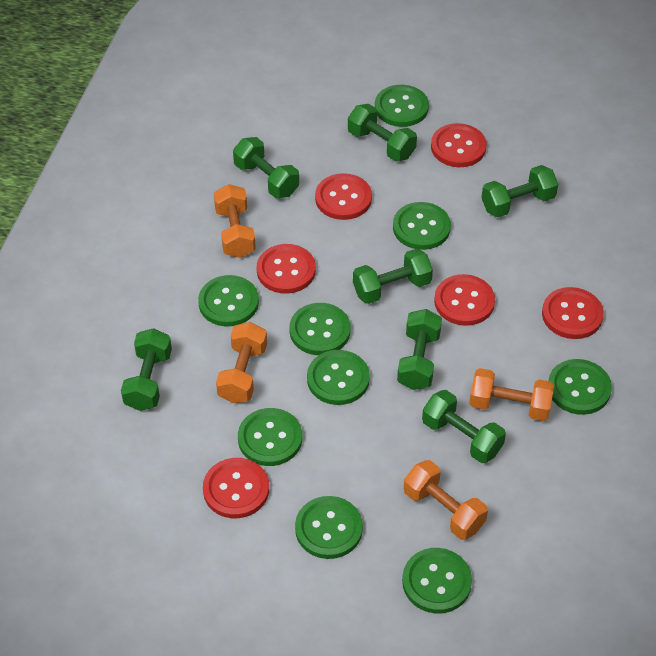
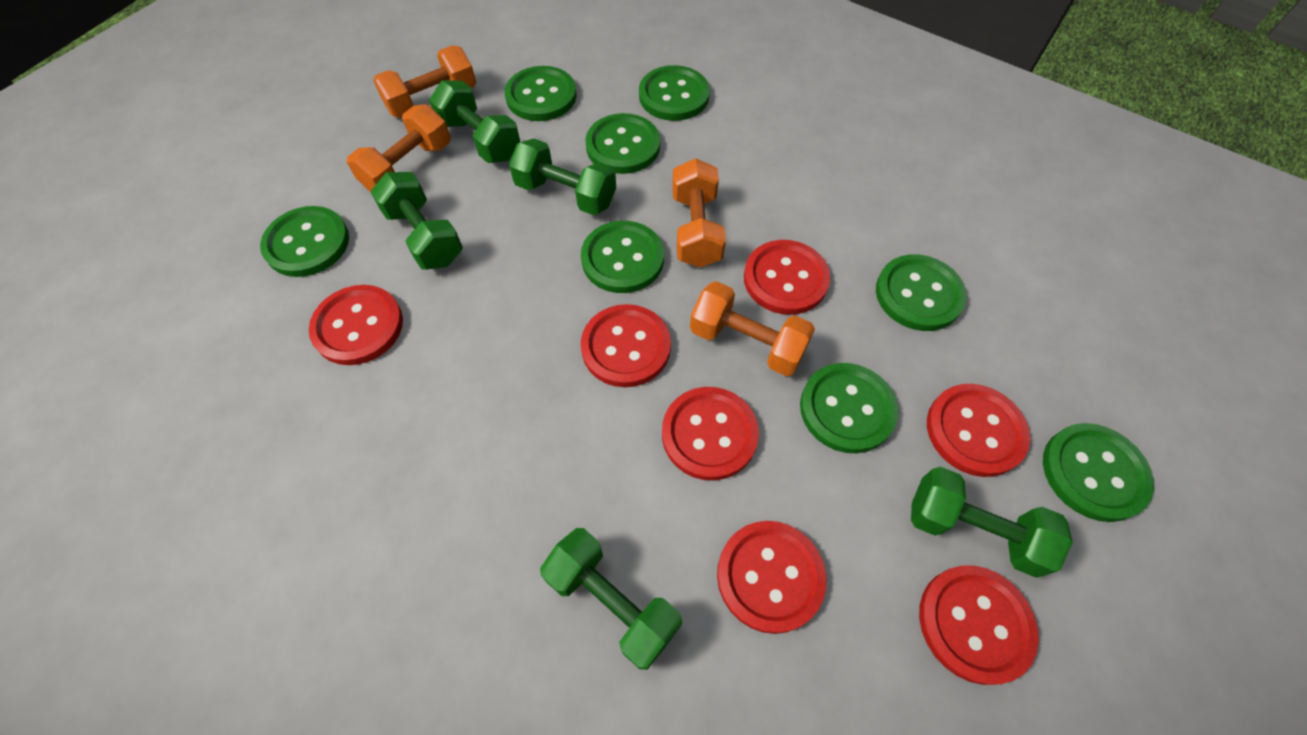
green button: 9 -> 8
green dumbbell: 7 -> 5
red button: 6 -> 7

